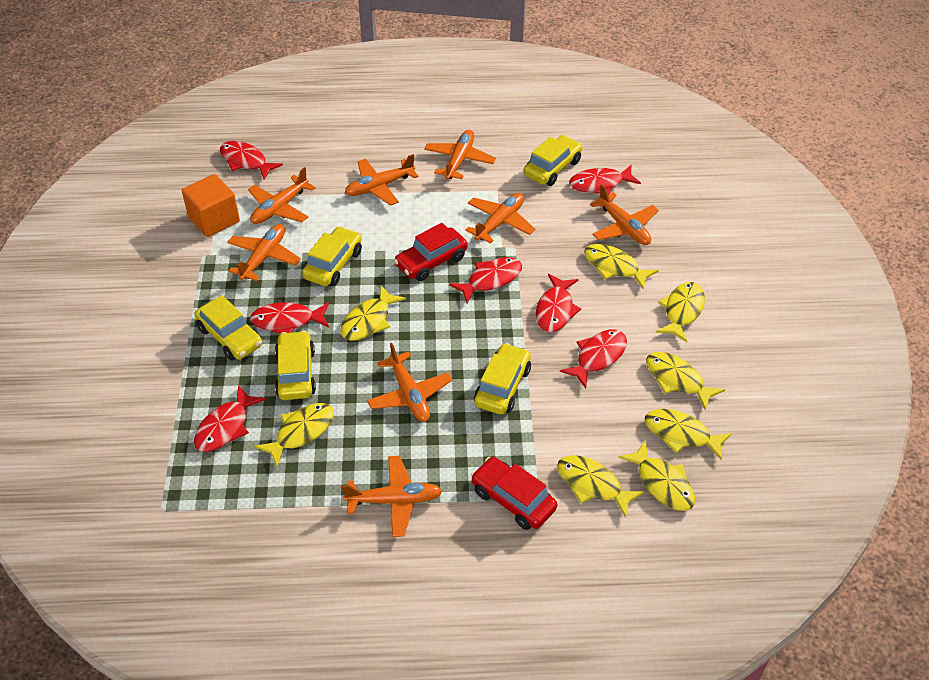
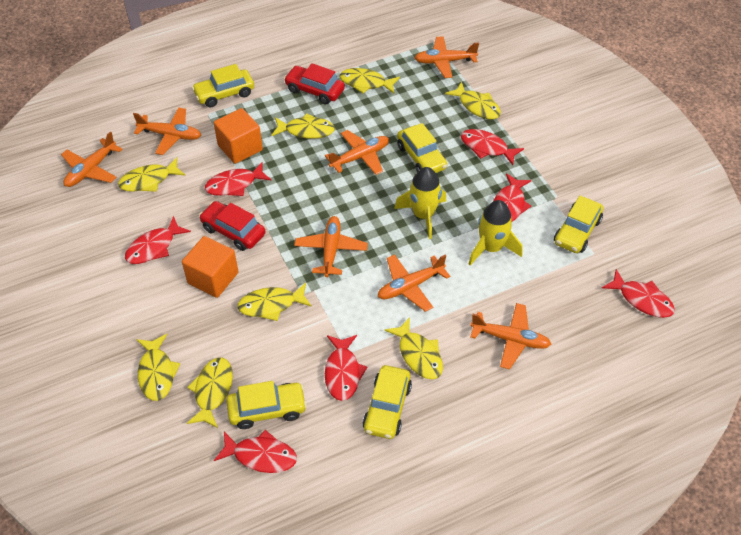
orange cube: 1 -> 2
orange plane: 8 -> 7
yellow rocket: 0 -> 2

